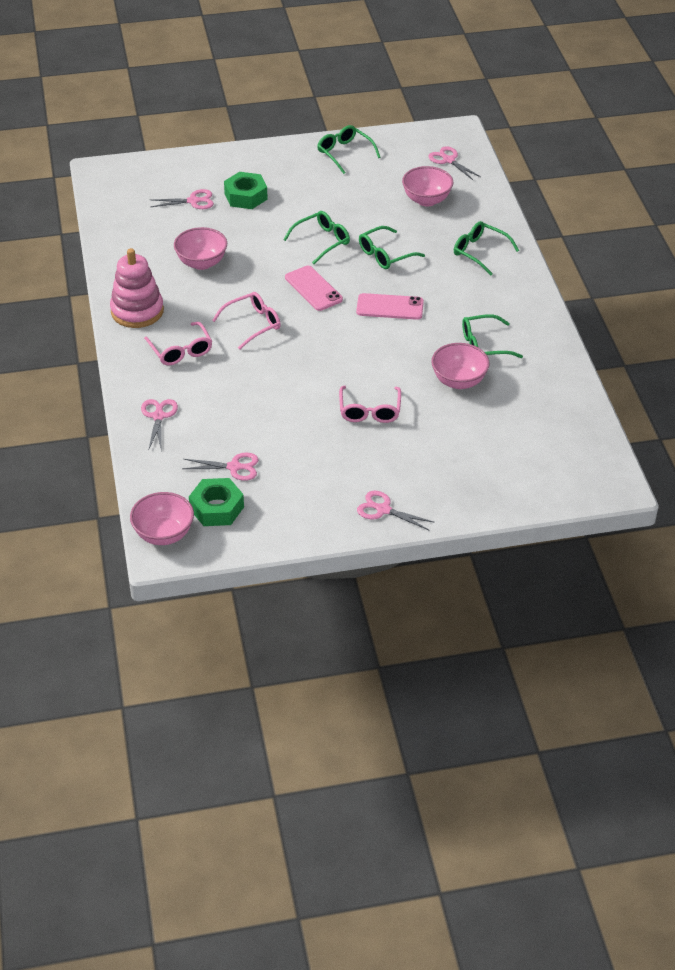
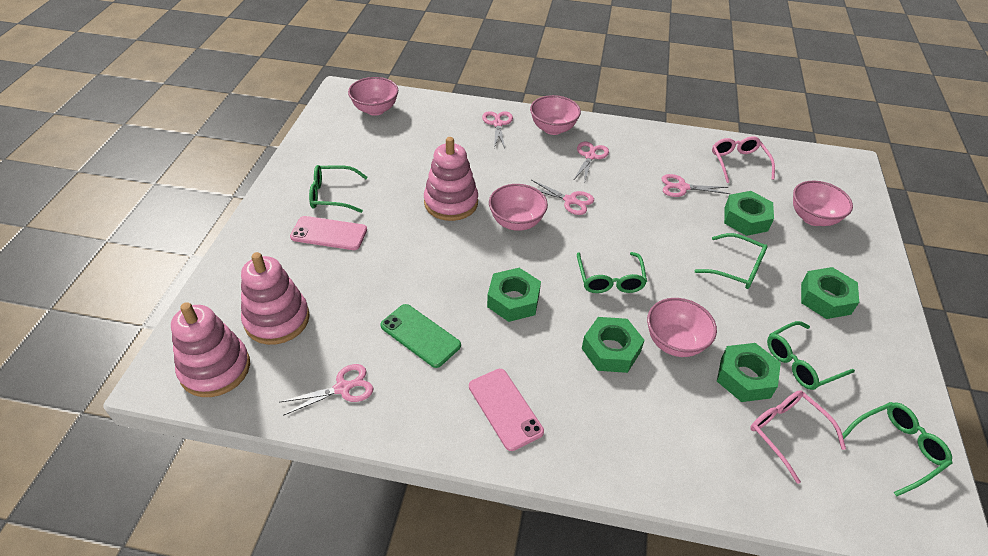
green nut: 2 -> 5
green phone: 0 -> 1
pink bowl: 4 -> 5
pink glasses: 3 -> 2
pink stacking toy: 1 -> 3

